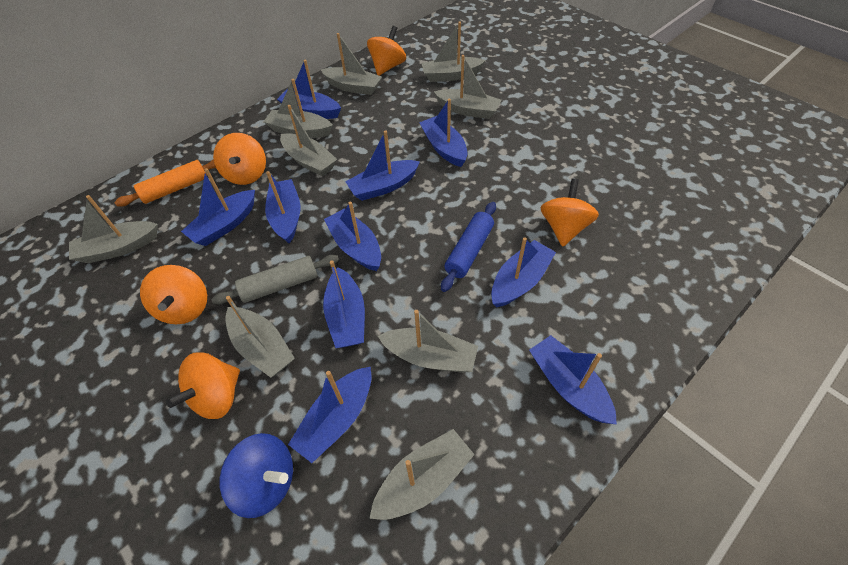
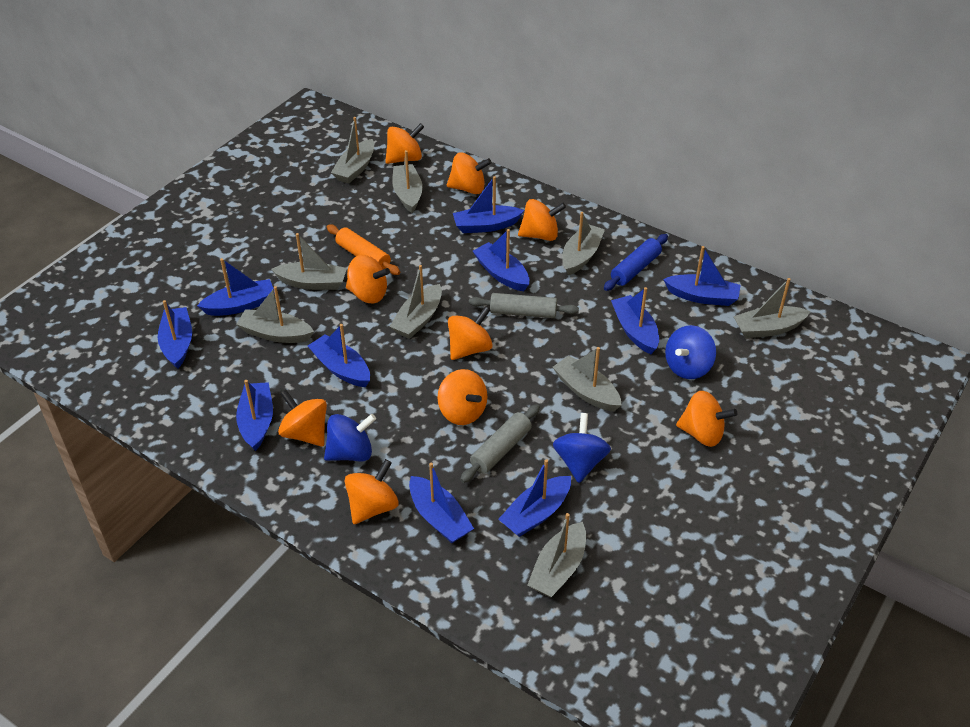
blue spinning top: 1 -> 3
grey rolling pin: 1 -> 2
orange spinning top: 5 -> 9

